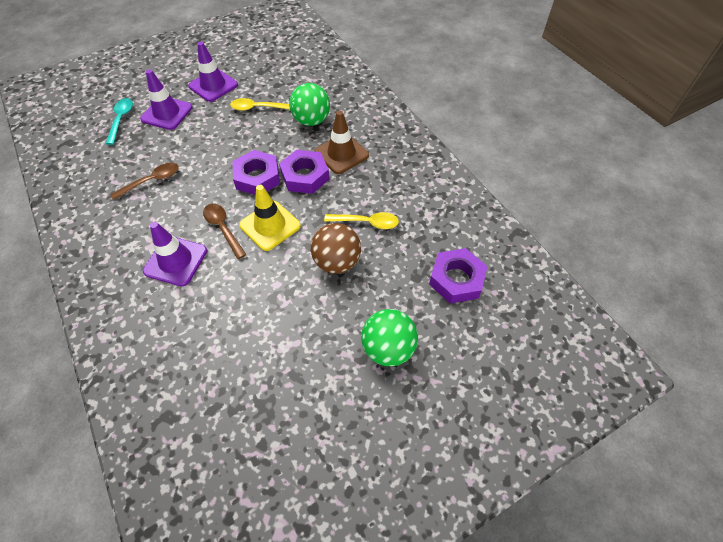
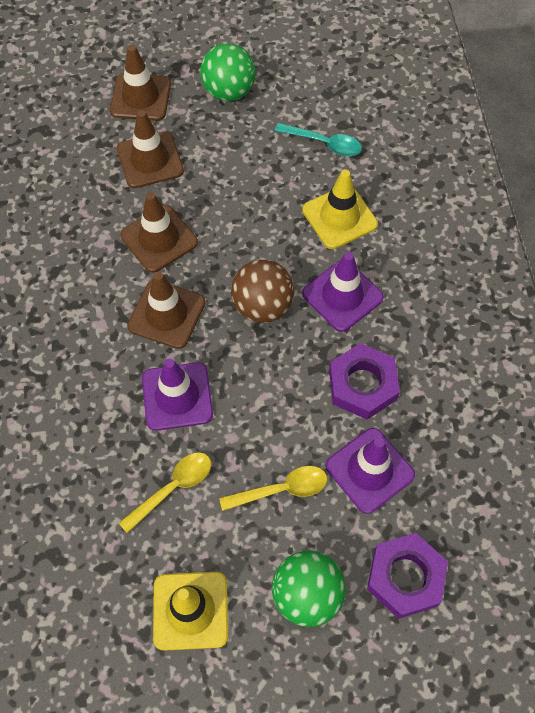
brown spoon: 2 -> 0
brown traffic cone: 1 -> 4
purple nut: 3 -> 2
yellow traffic cone: 1 -> 2

